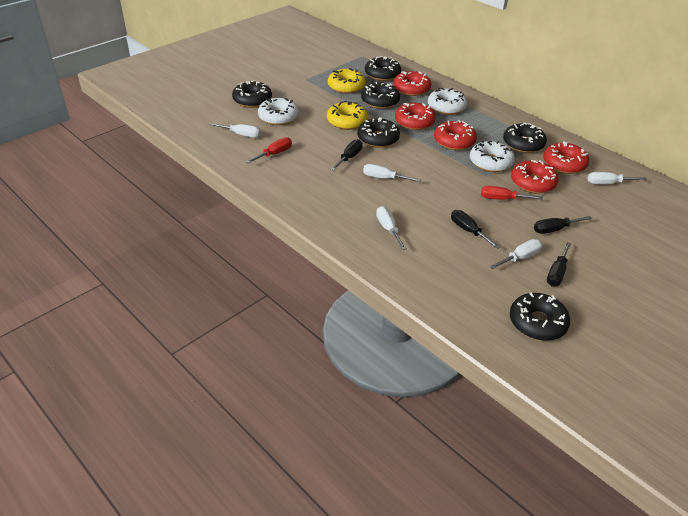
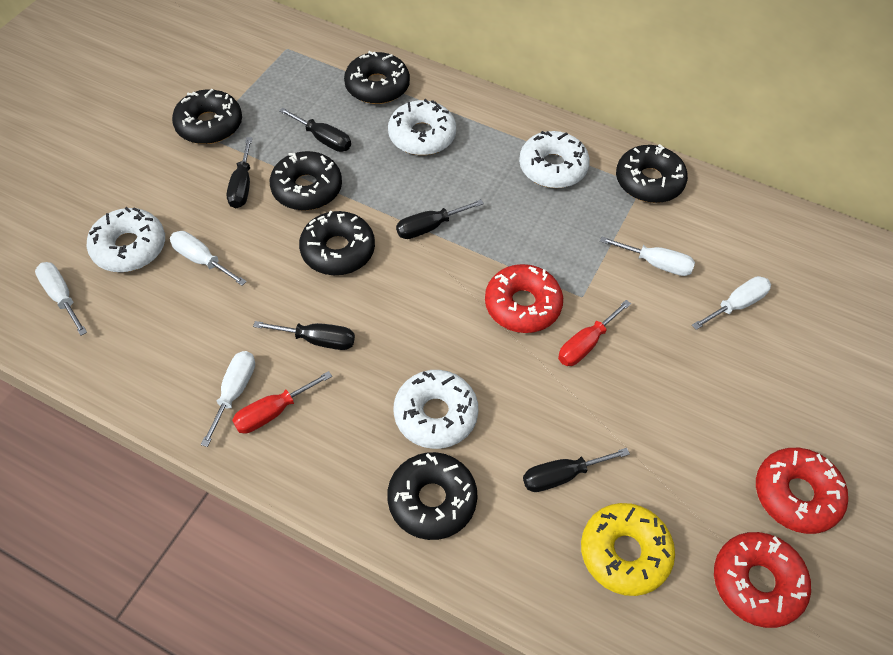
black screwdriver: 4 -> 5
red donut: 5 -> 3
white donut: 3 -> 4
yellow donut: 2 -> 1

